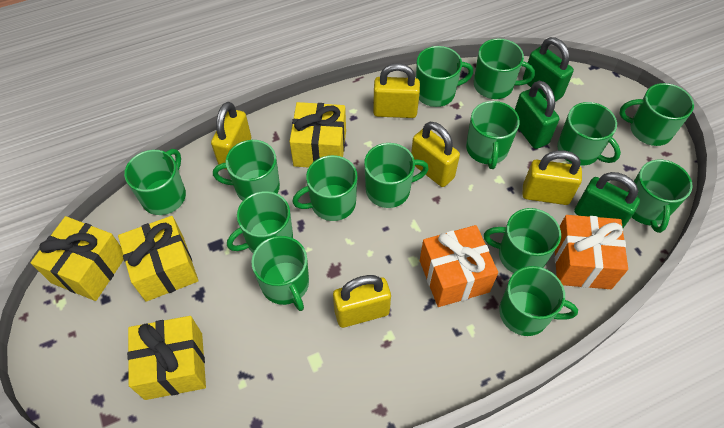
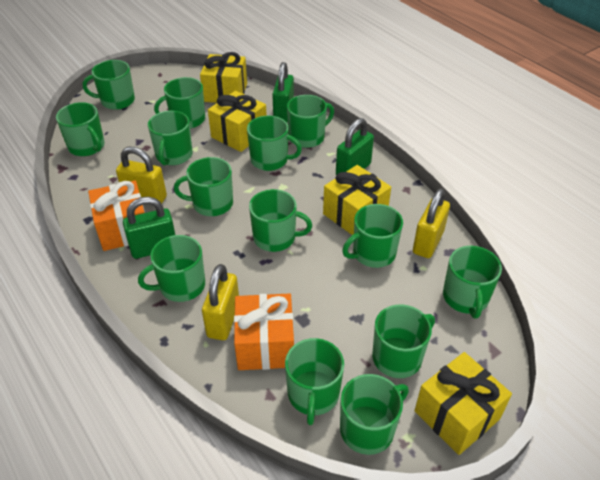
yellow padlock: 5 -> 3

